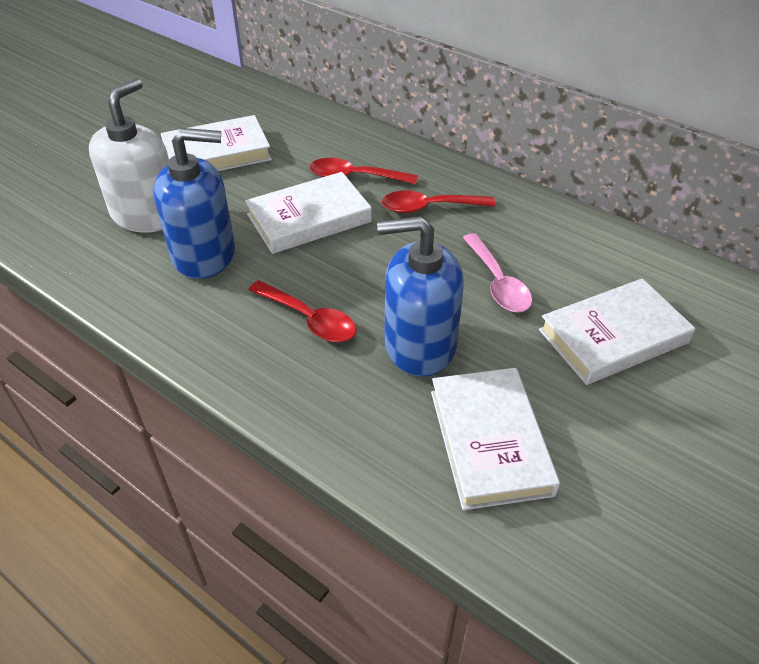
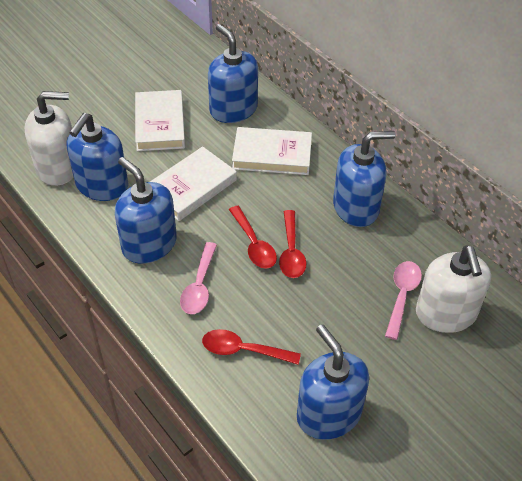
blue soap dispenser: 2 -> 5
pink spoon: 1 -> 2
white book: 4 -> 3
white soap dispenser: 1 -> 2

